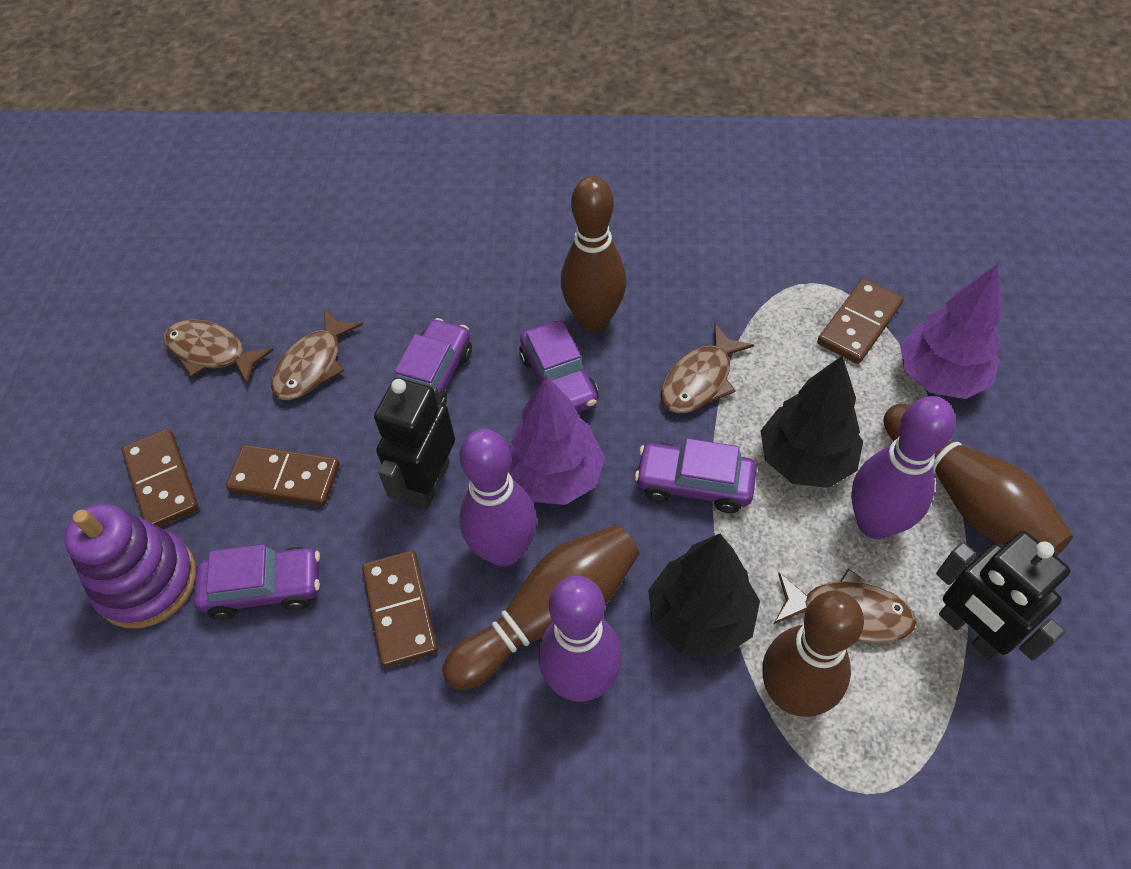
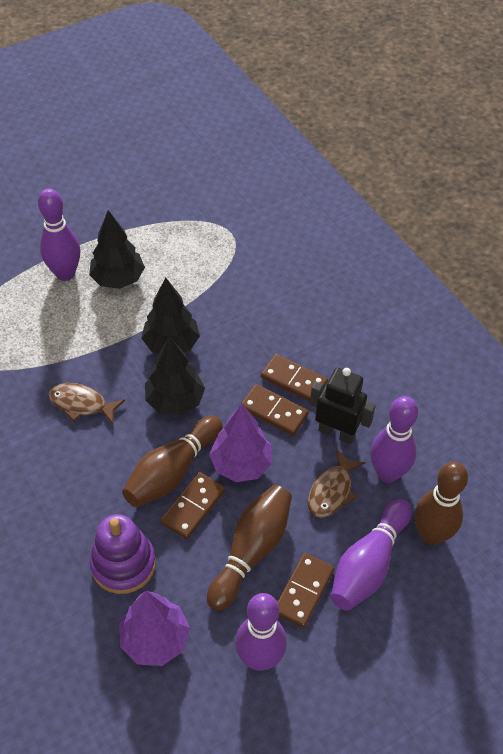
black robot: 2 -> 1
black tree: 2 -> 3
brown bowling pin: 4 -> 3
brown fish: 4 -> 2
purple bowling pin: 3 -> 4
purple car: 4 -> 0

